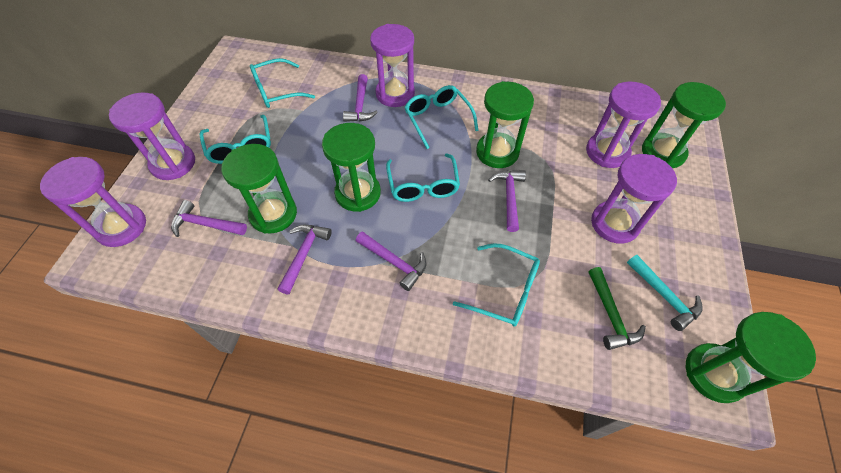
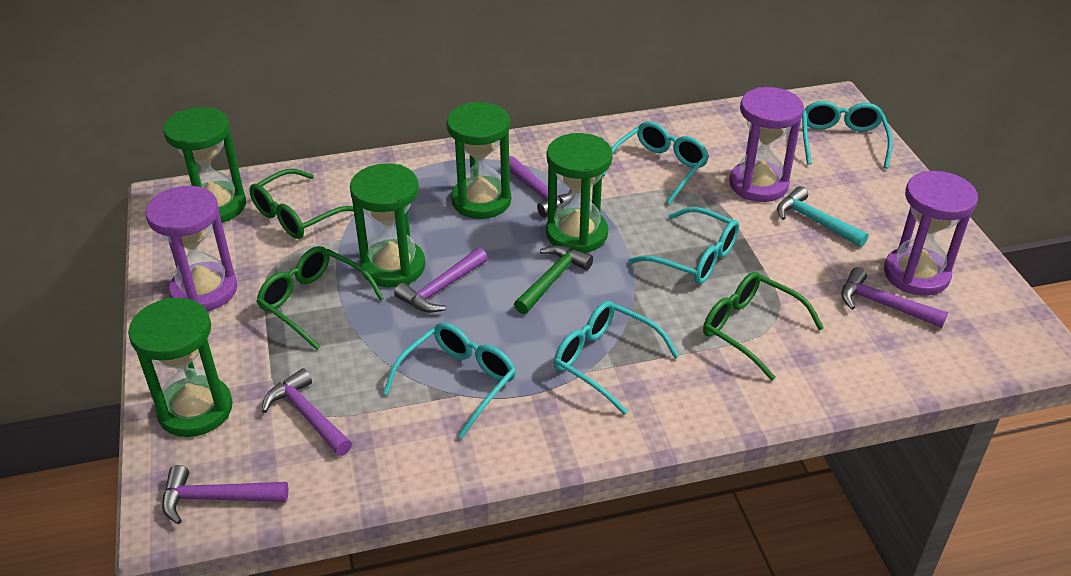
green glasses: 0 -> 3
purple hourglass: 5 -> 3

